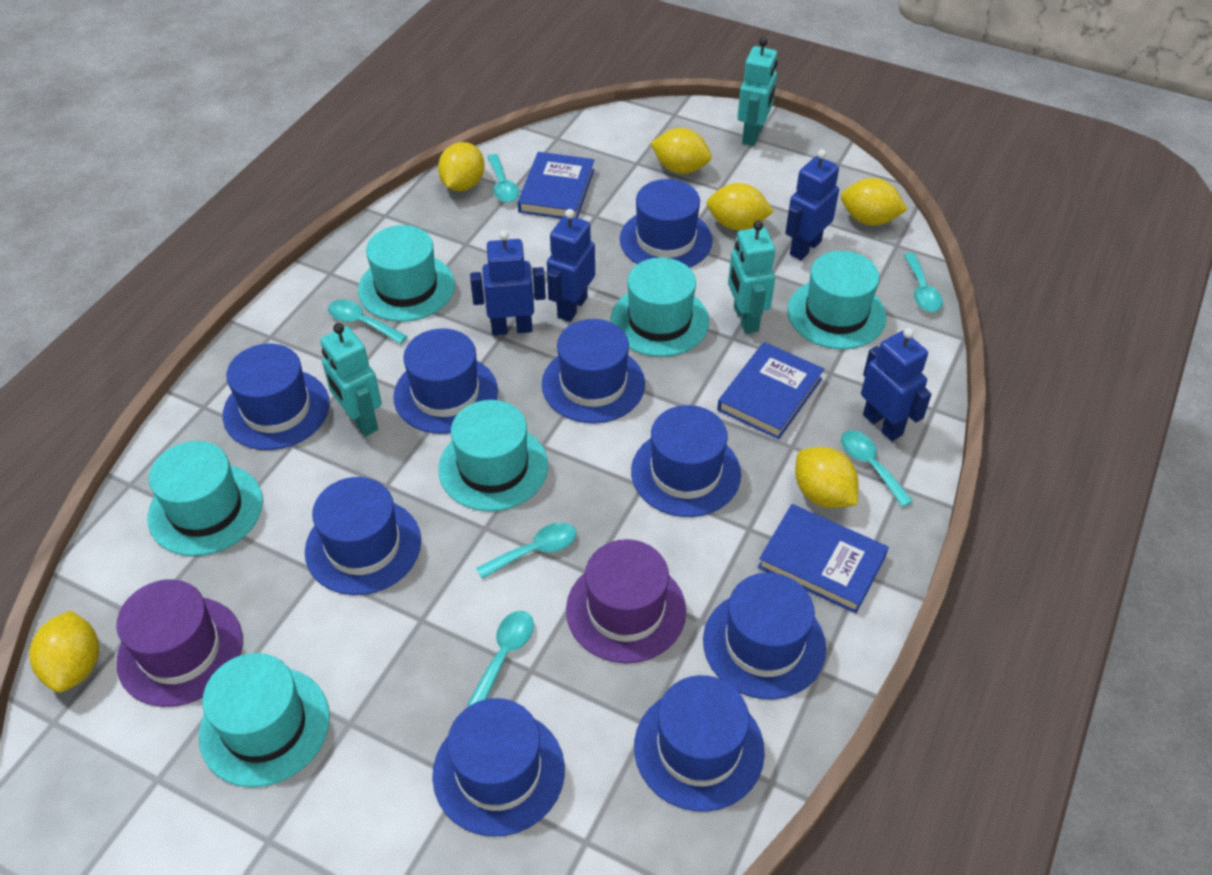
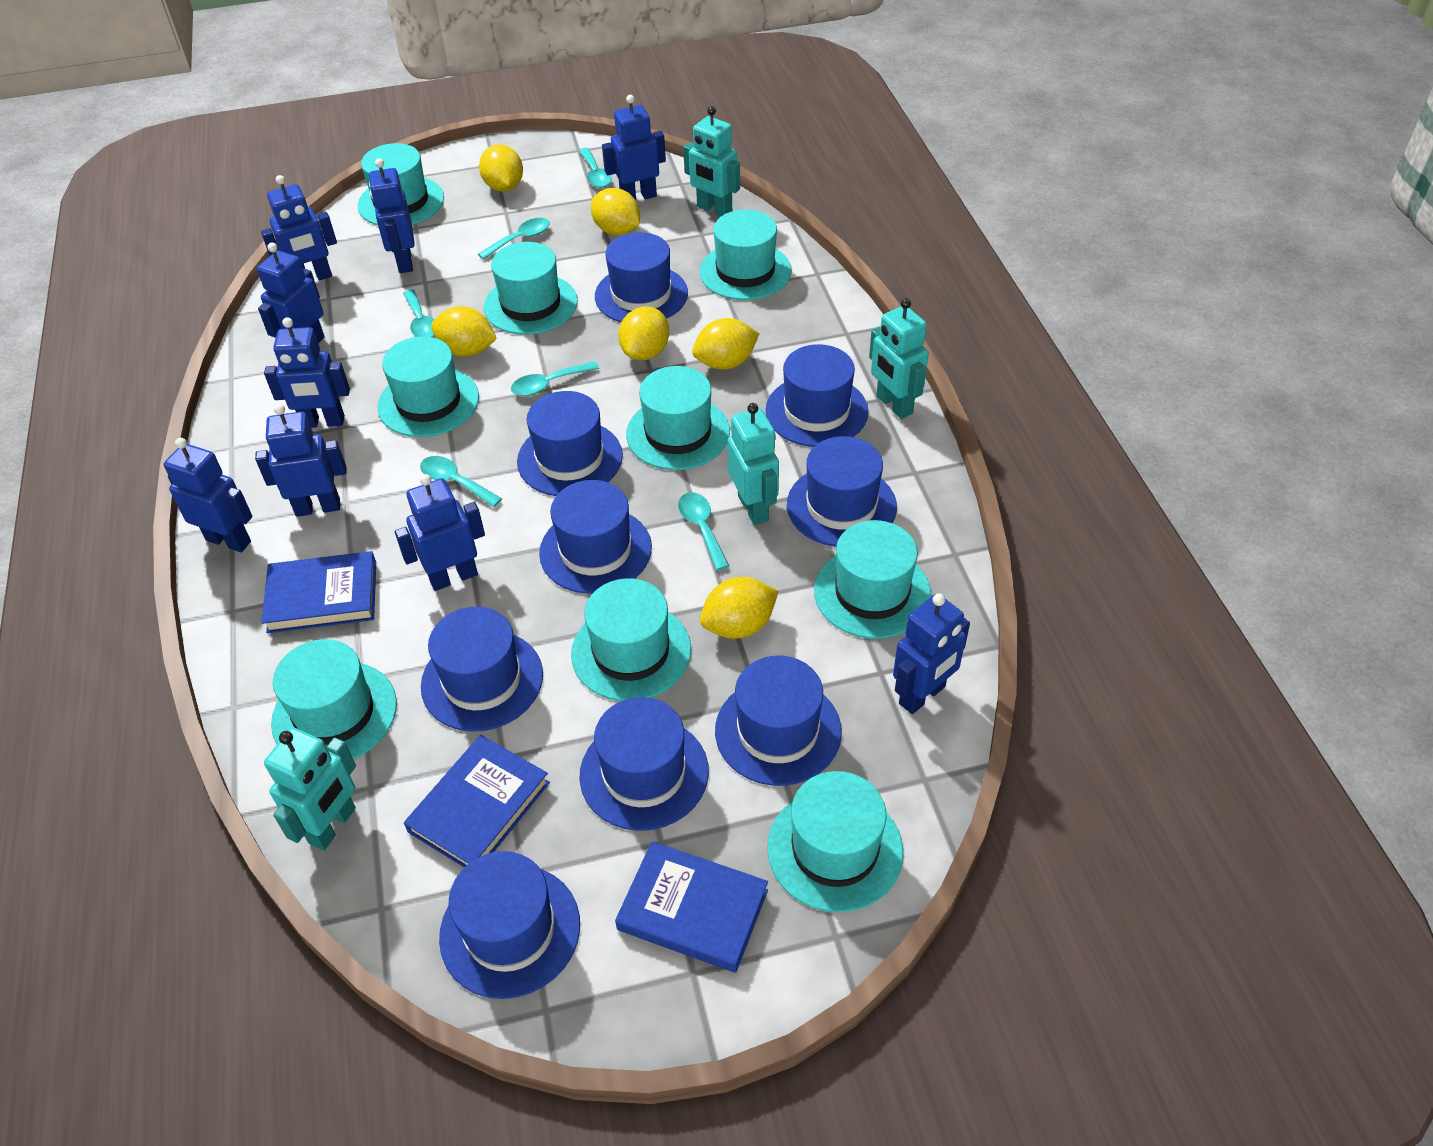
blue robot: 4 -> 9
purple hat: 2 -> 0
turquoise hat: 6 -> 9
turquoise robot: 3 -> 4

